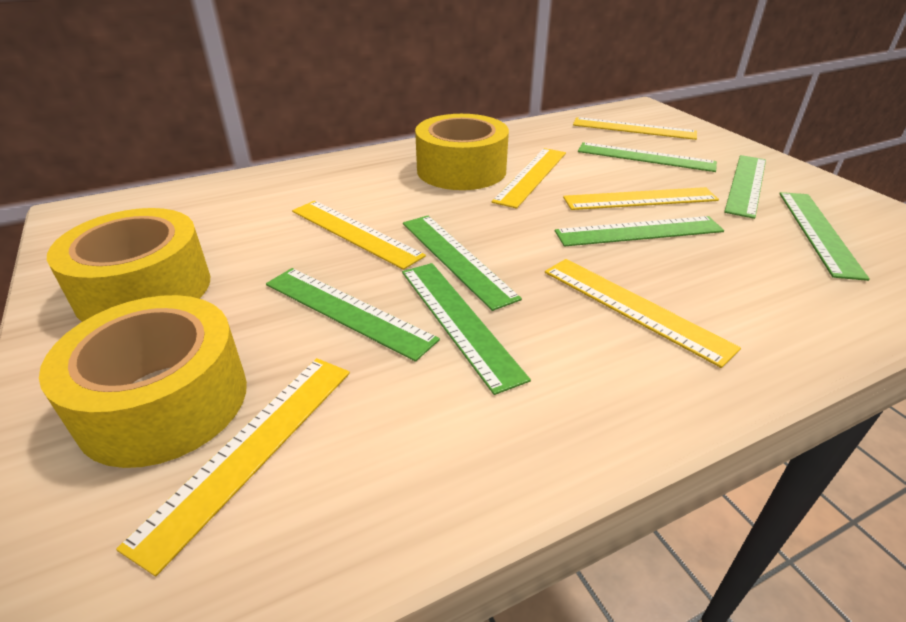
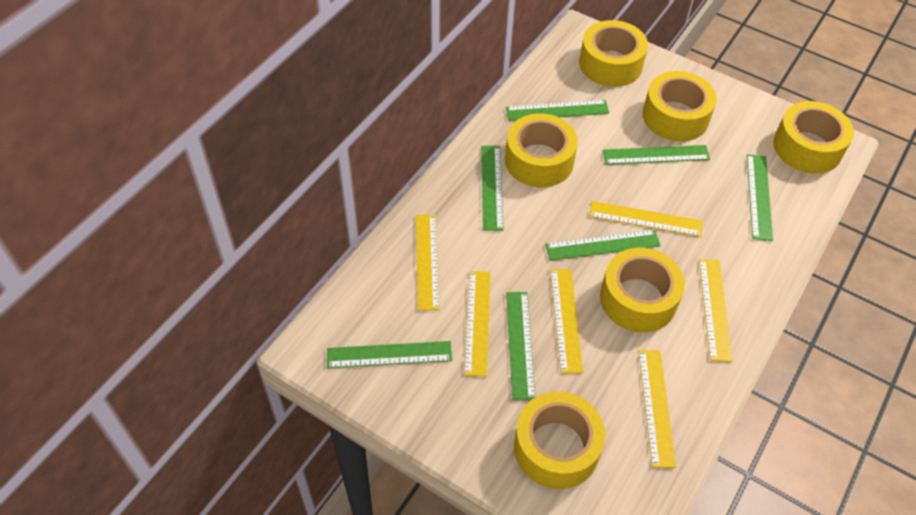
yellow tape: 3 -> 6

